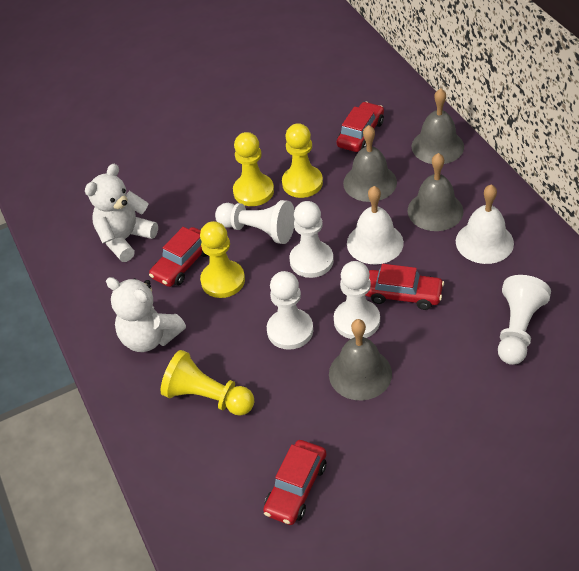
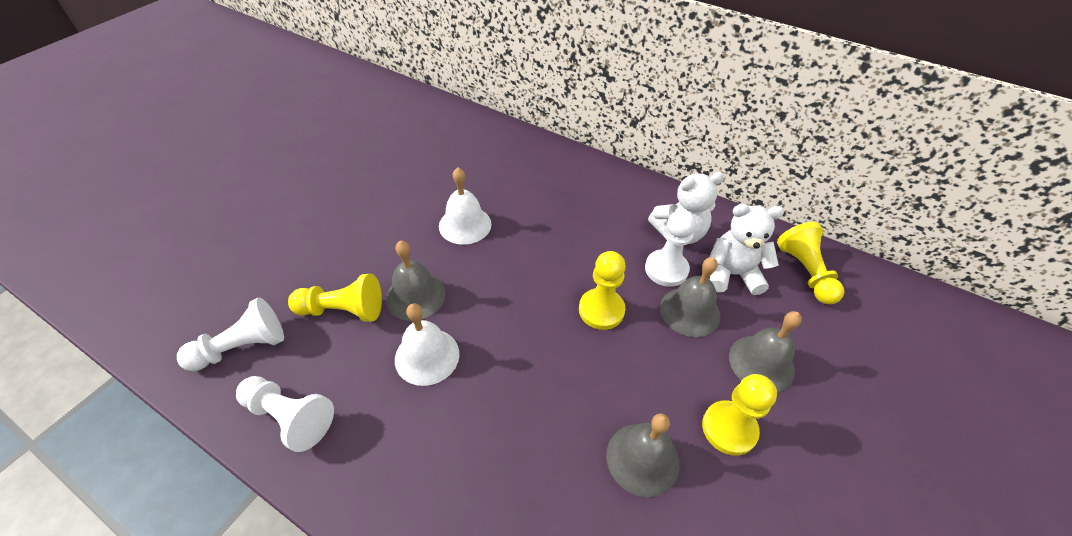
red car: 4 -> 0
white pawn: 5 -> 3

